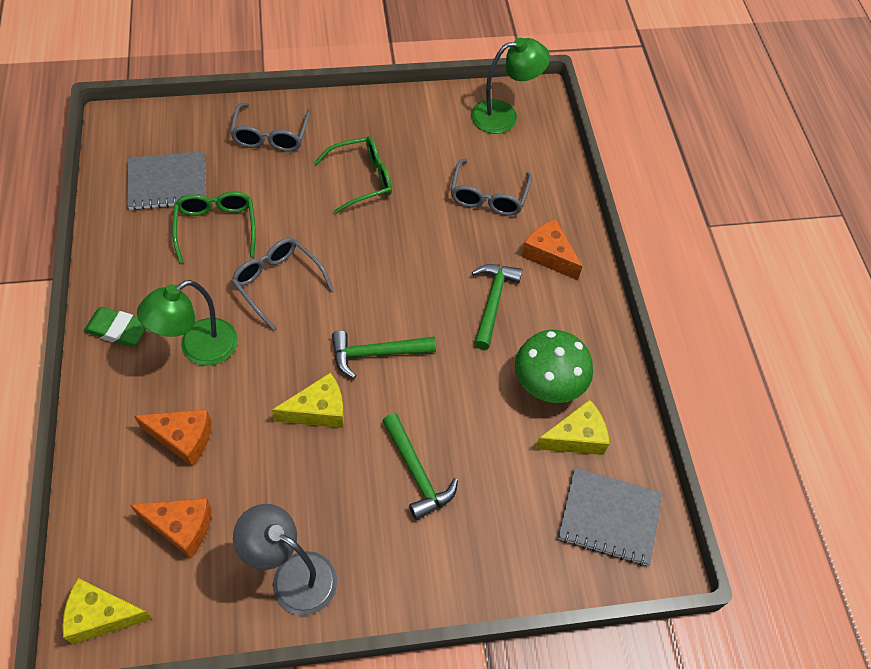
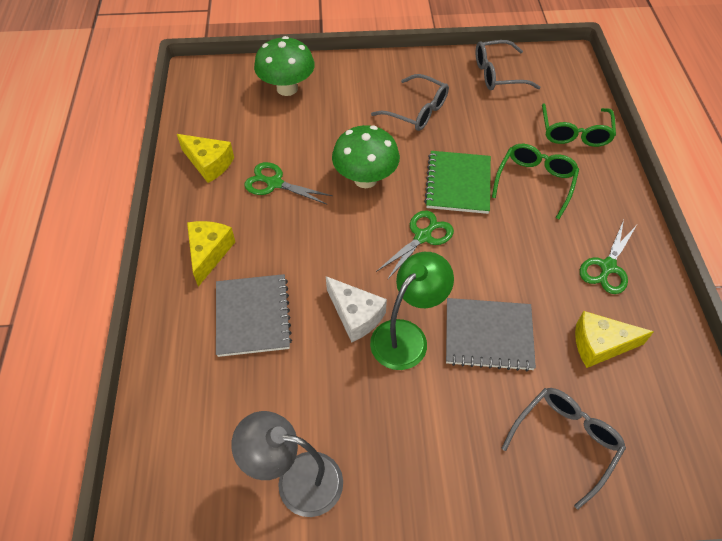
green eraser: 1 -> 0
green hammer: 3 -> 0
green lamp: 2 -> 1
green mushroom: 1 -> 2
green notebook: 0 -> 1
green scissors: 0 -> 3
orange cheese: 3 -> 0
white cheese: 0 -> 1

